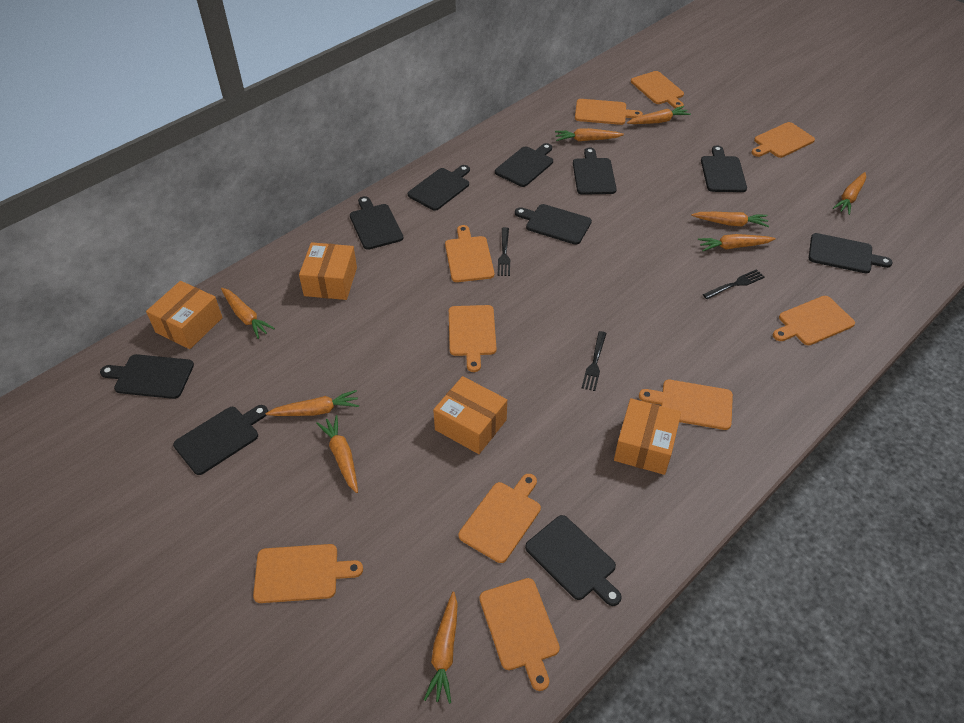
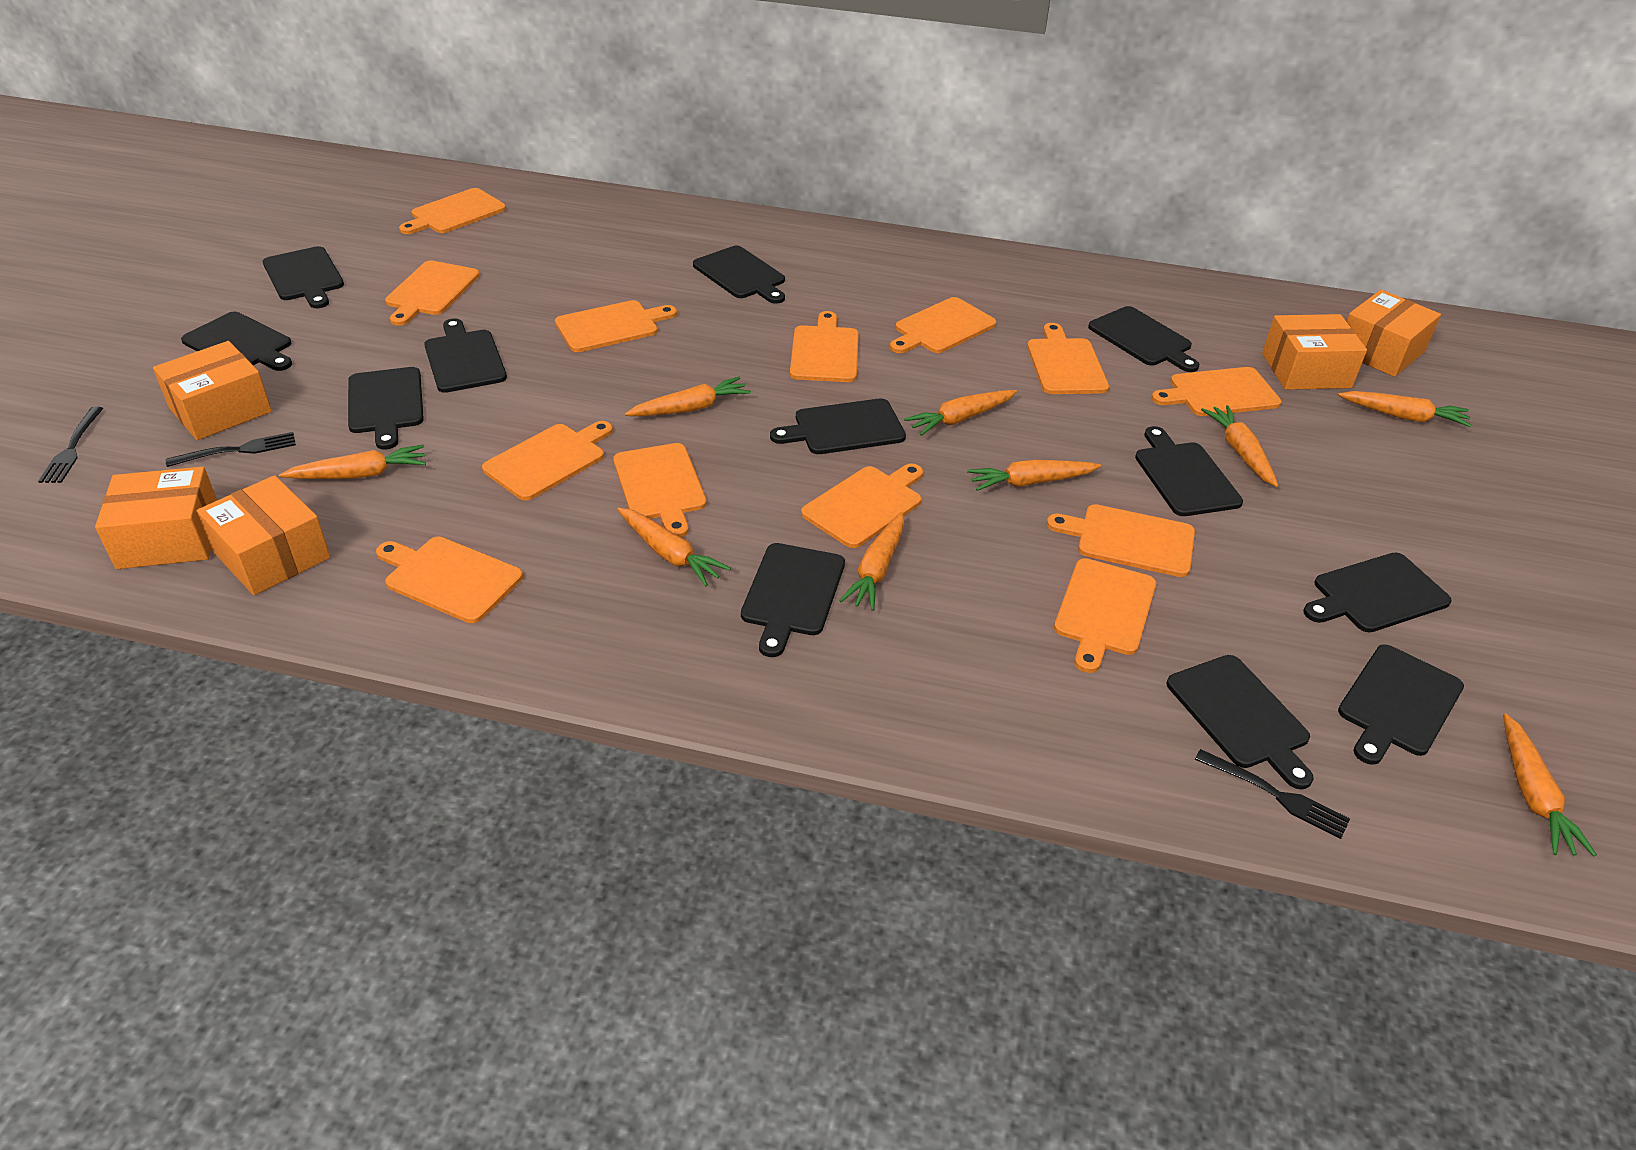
black cutting board: 10 -> 12
orange box: 4 -> 5
orange cutting board: 10 -> 13

